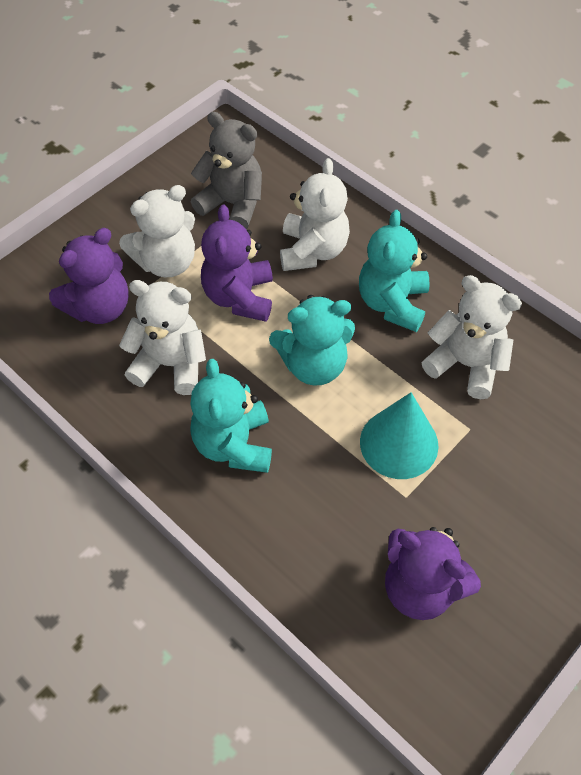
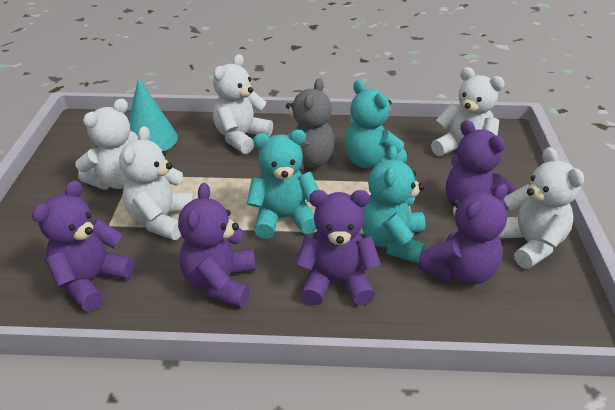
purple teddy bear: 3 -> 5
white teddy bear: 4 -> 5

